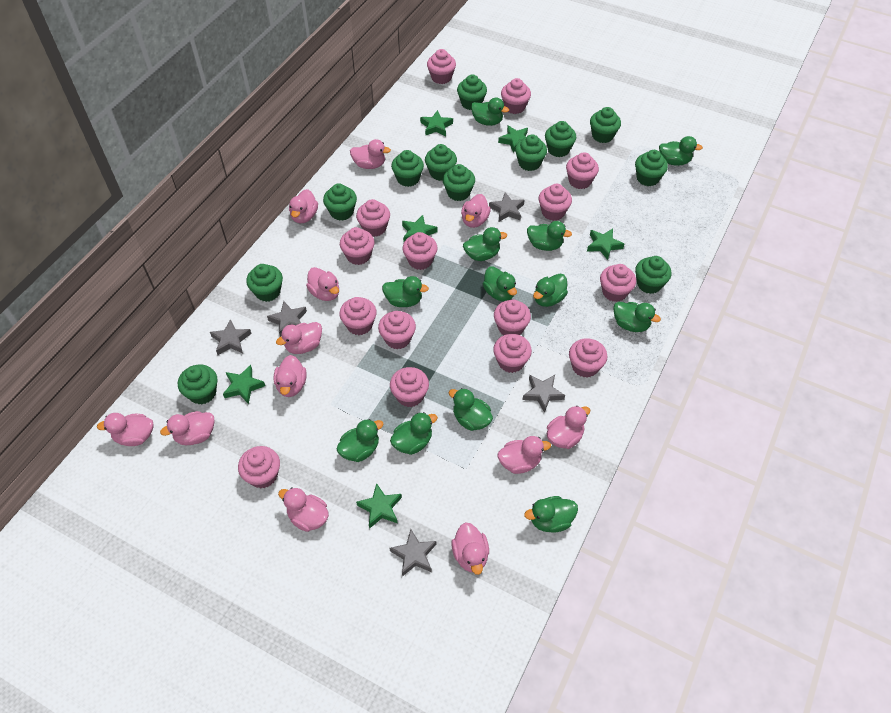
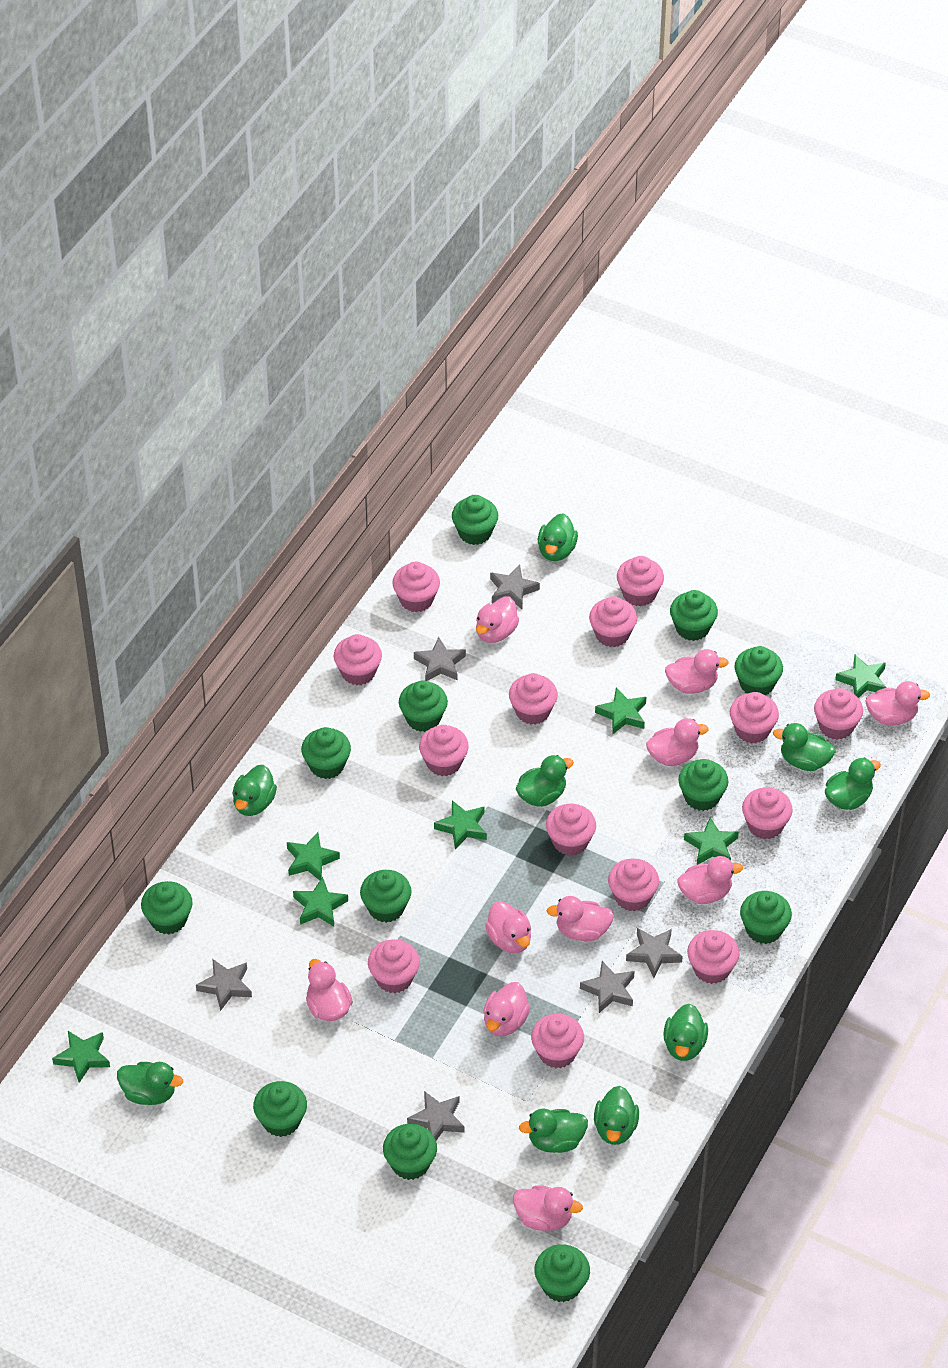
green duck: 12 -> 9
green star: 6 -> 7
grey star: 5 -> 6
pink cupcake: 15 -> 14
pink duck: 12 -> 10

